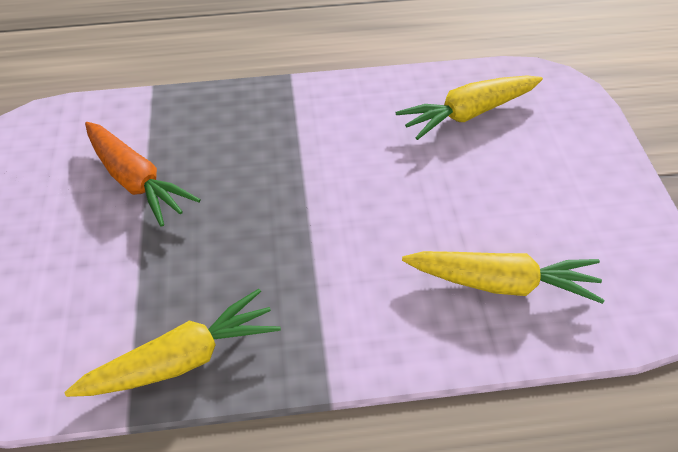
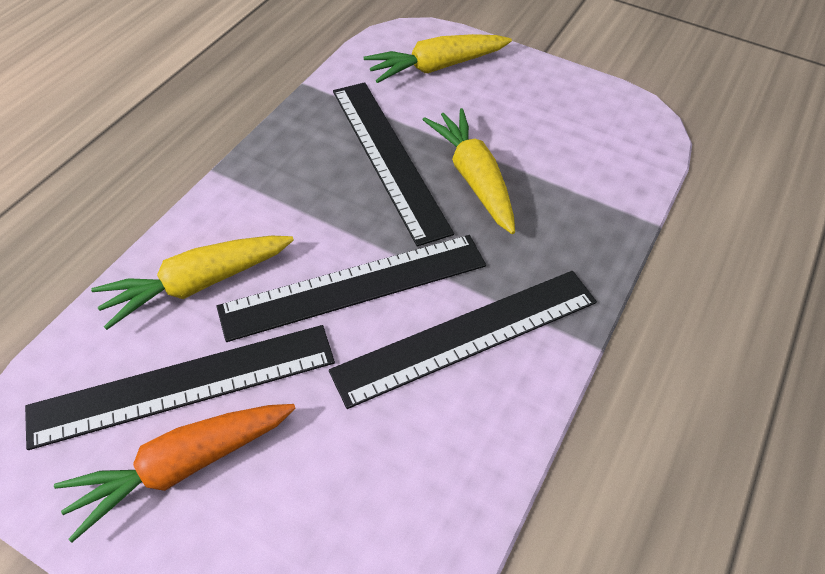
black ruler: 0 -> 4

